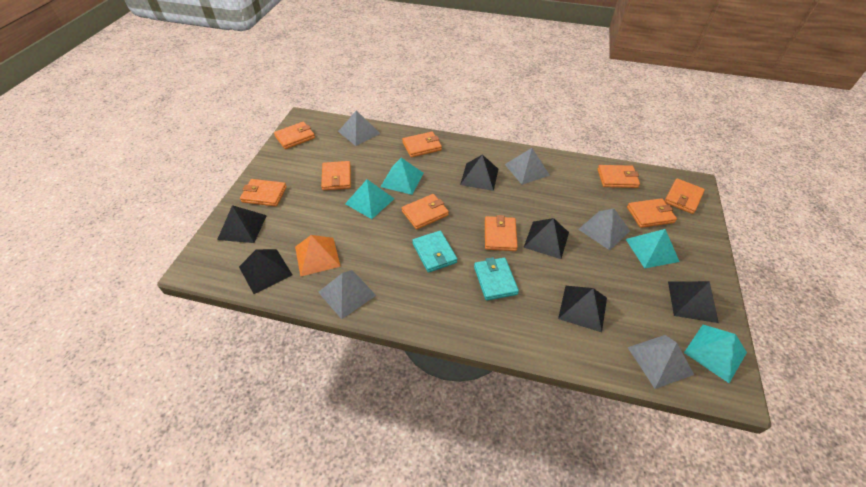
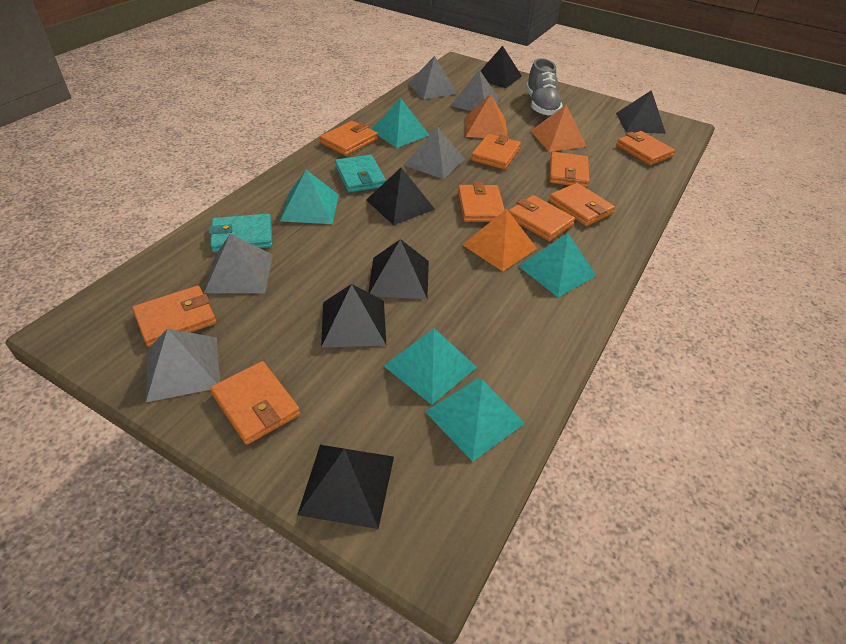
grey shoe: 0 -> 1
orange pyramid: 1 -> 3
turquoise pyramid: 4 -> 5

